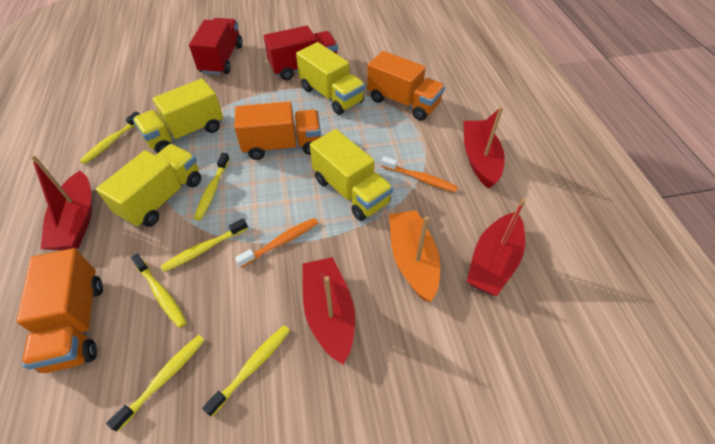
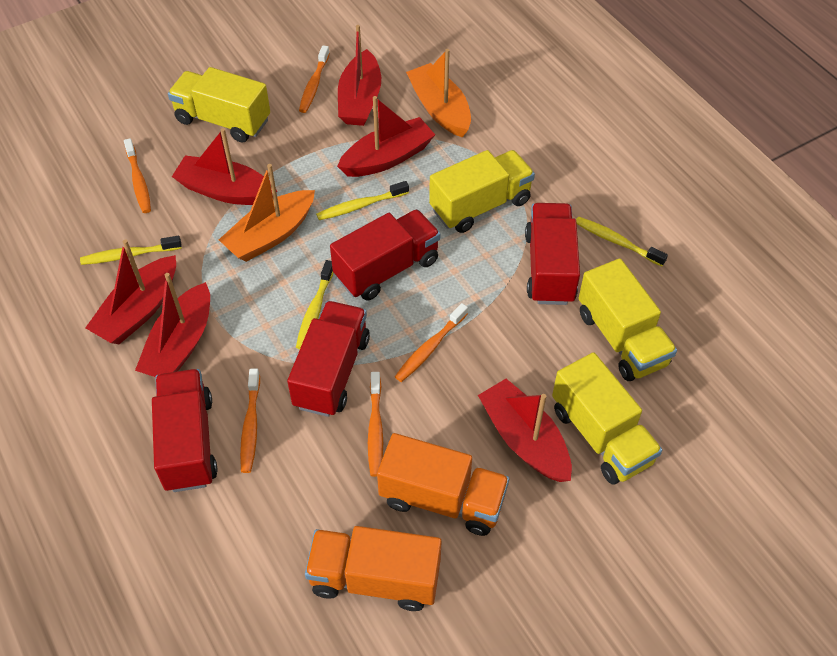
orange boat: 1 -> 2
orange toothbrush: 2 -> 5
orange truck: 3 -> 2
red boat: 4 -> 6
red truck: 2 -> 4
yellow toothbrush: 6 -> 4

